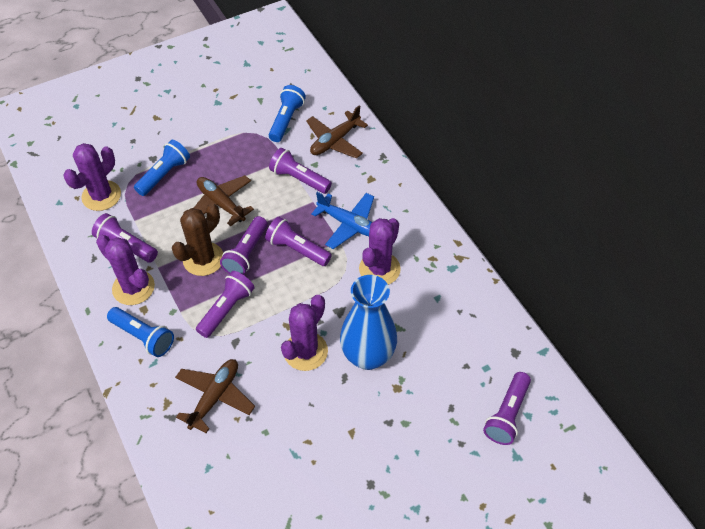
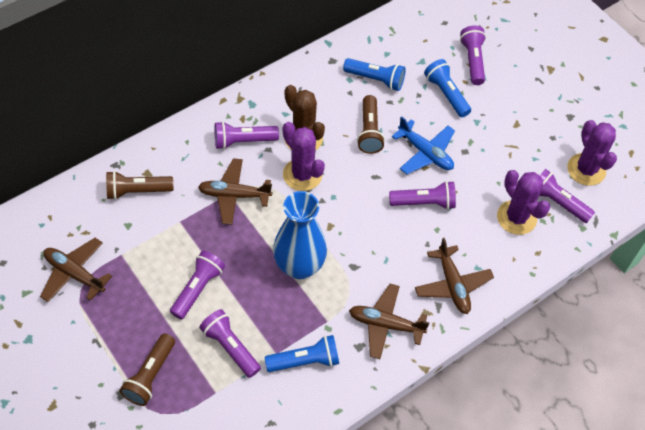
brown flashlight: 0 -> 3
brown plane: 3 -> 4
purple cactus: 4 -> 3

